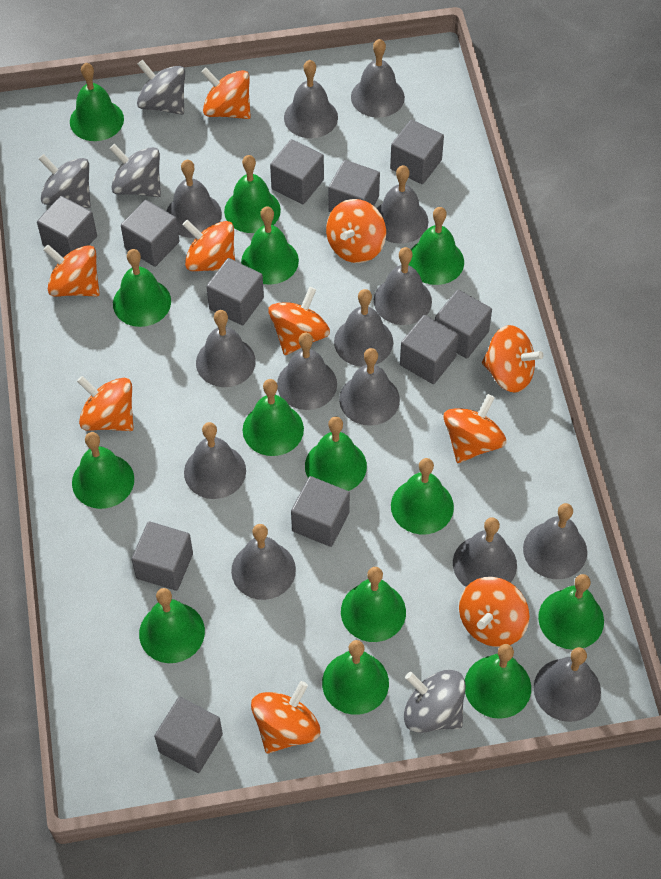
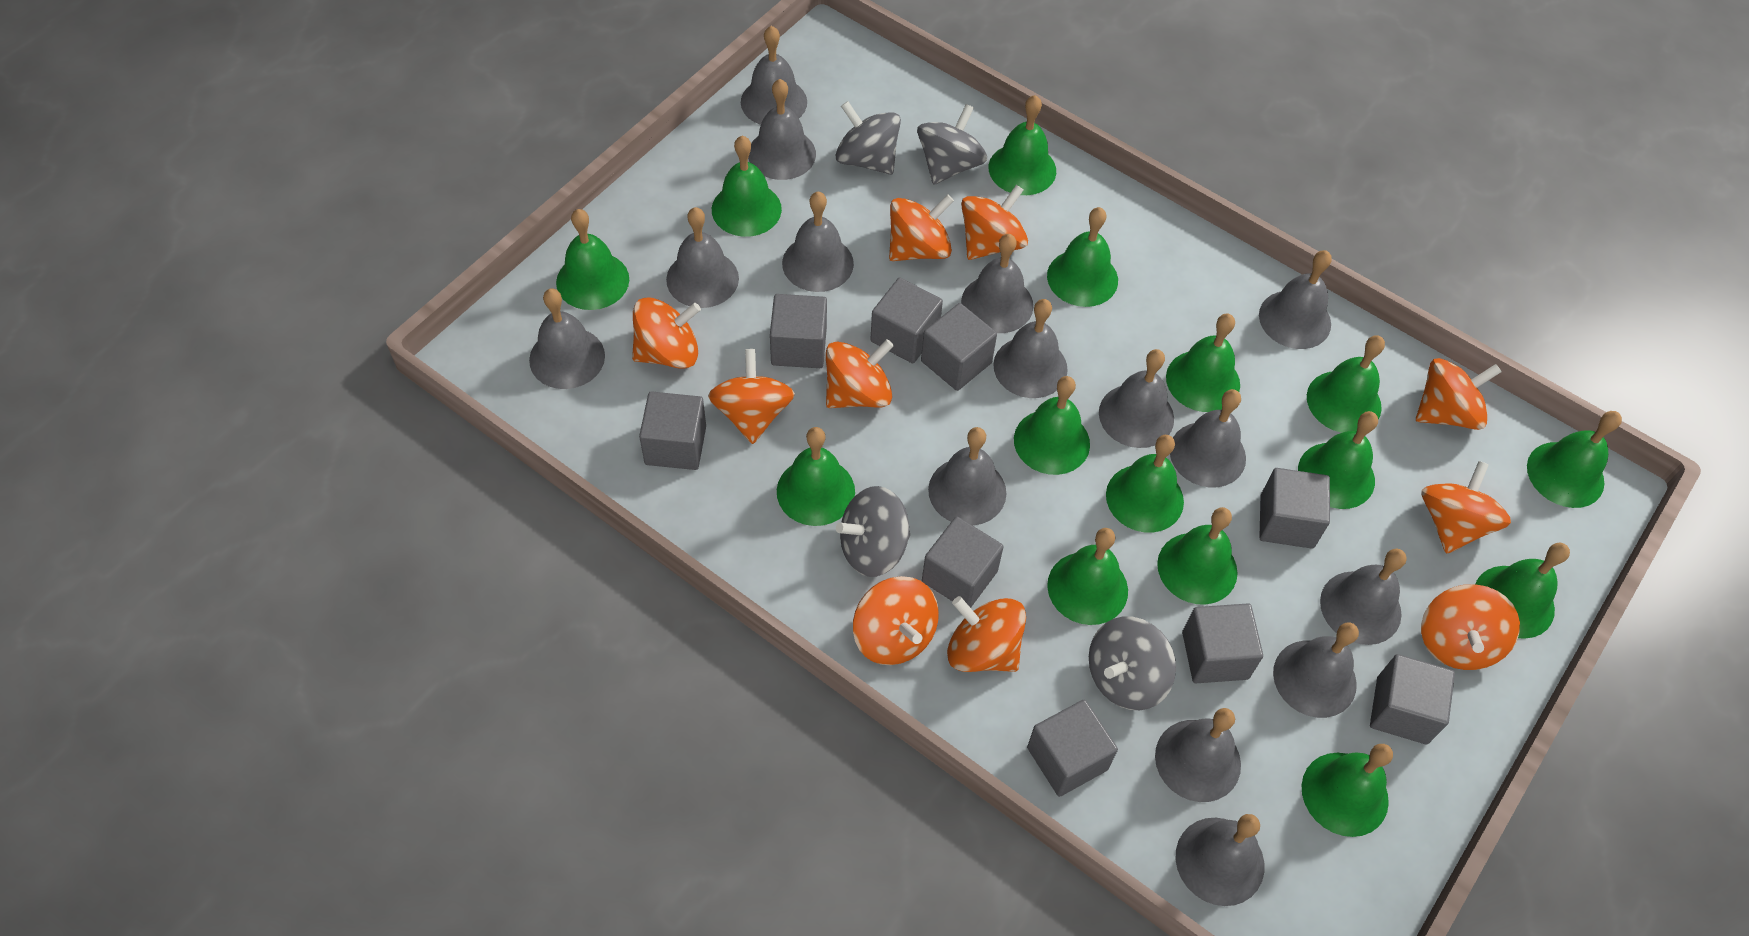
green bell: 14 -> 15
grey bell: 14 -> 15
grey cube: 11 -> 9

